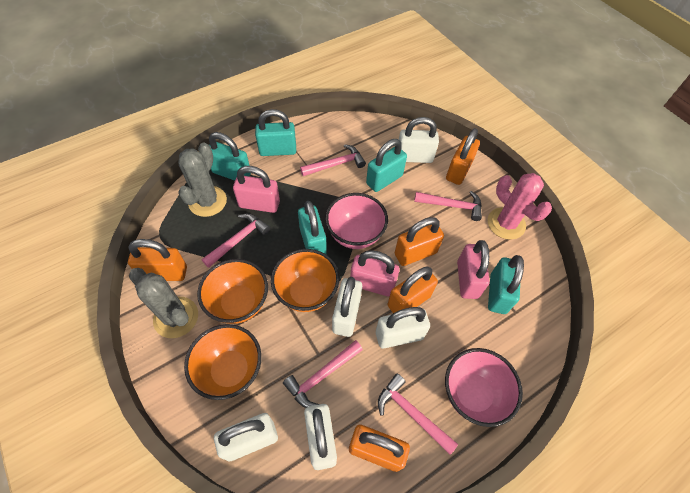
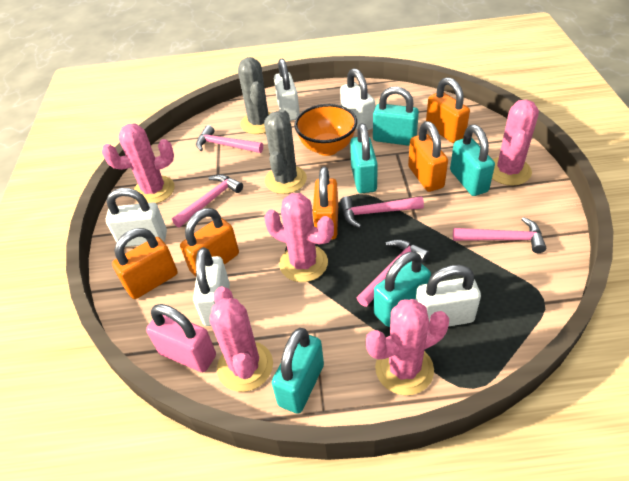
orange bowl: 3 -> 1
pink bowl: 2 -> 0
pink cactus: 1 -> 5
pink padlock: 3 -> 1

